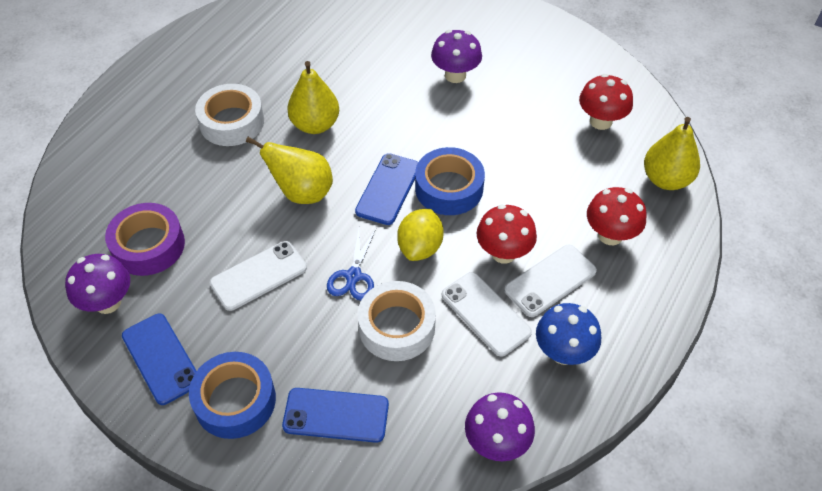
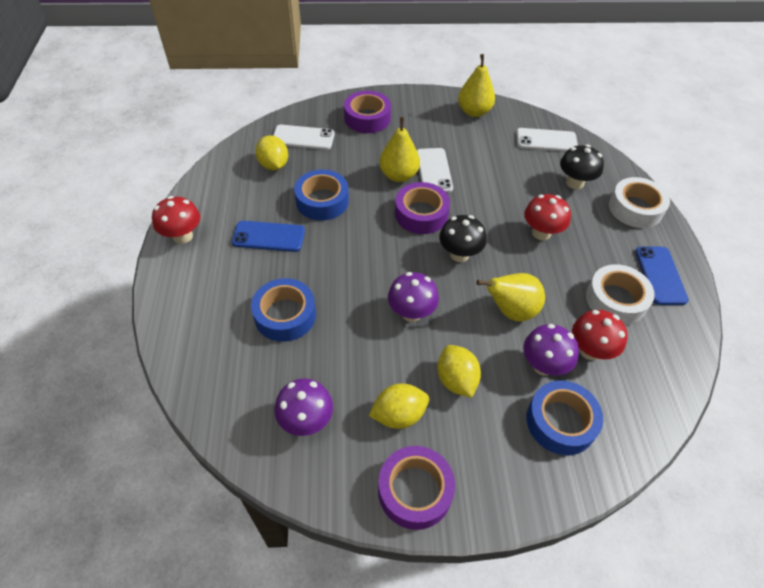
black mushroom: 0 -> 2
blue mushroom: 1 -> 0
blue phone: 3 -> 2
blue scissors: 1 -> 0
blue tape: 2 -> 3
purple tape: 1 -> 3
yellow lemon: 1 -> 3

